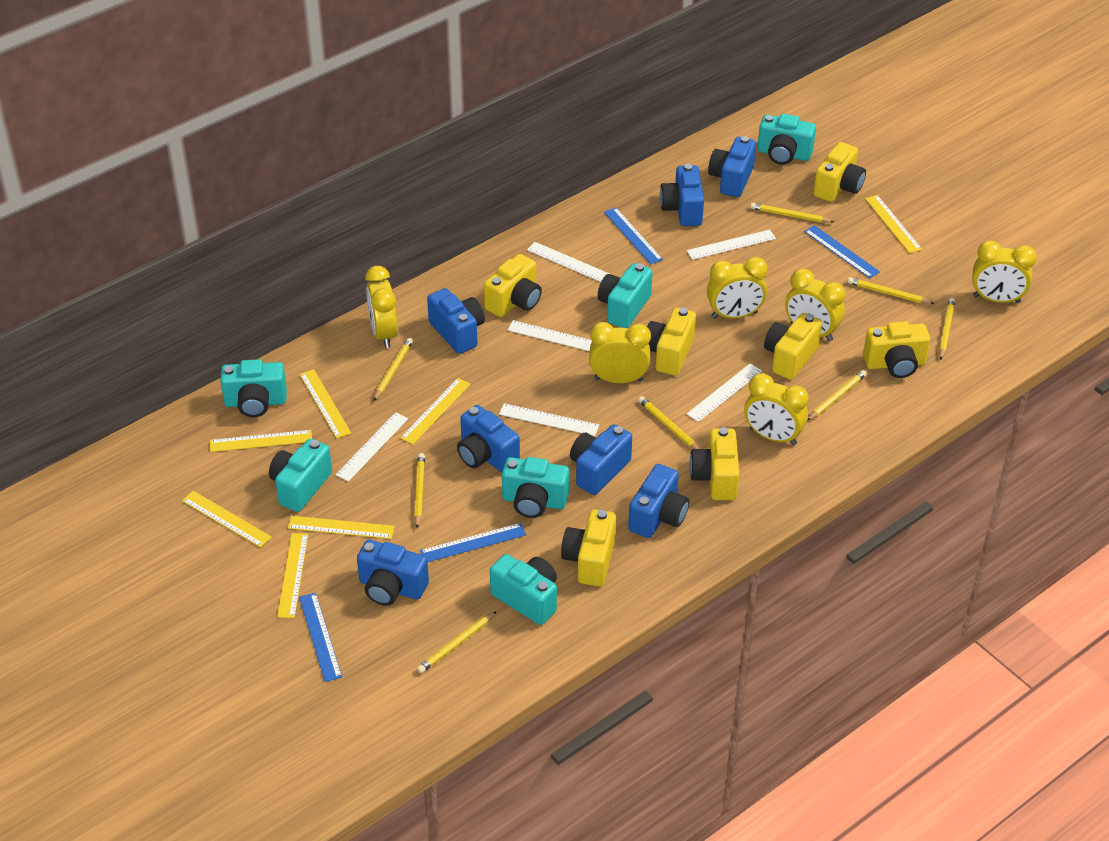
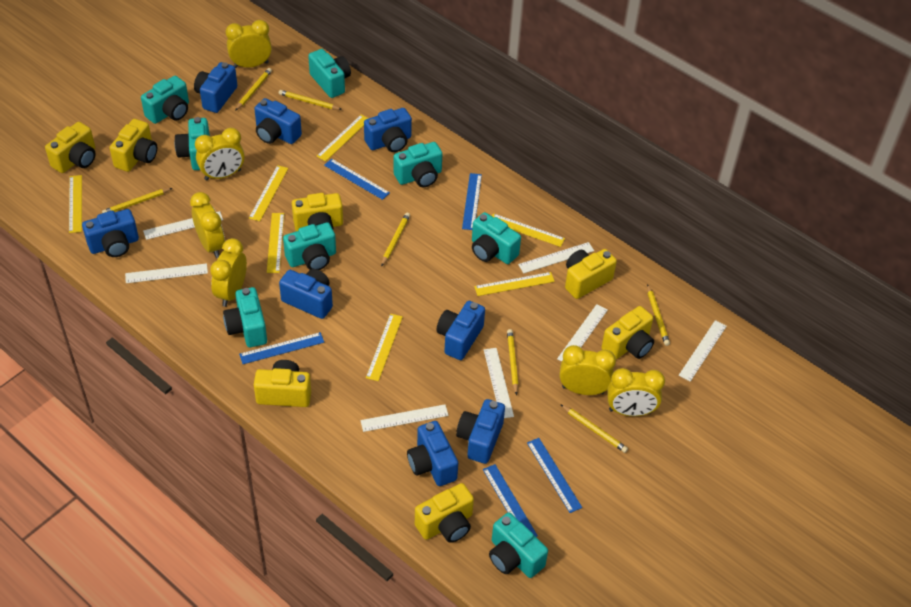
blue camera: 7 -> 8
blue ruler: 4 -> 5
turquoise camera: 6 -> 8
white ruler: 6 -> 7
yellow pencil: 8 -> 7

